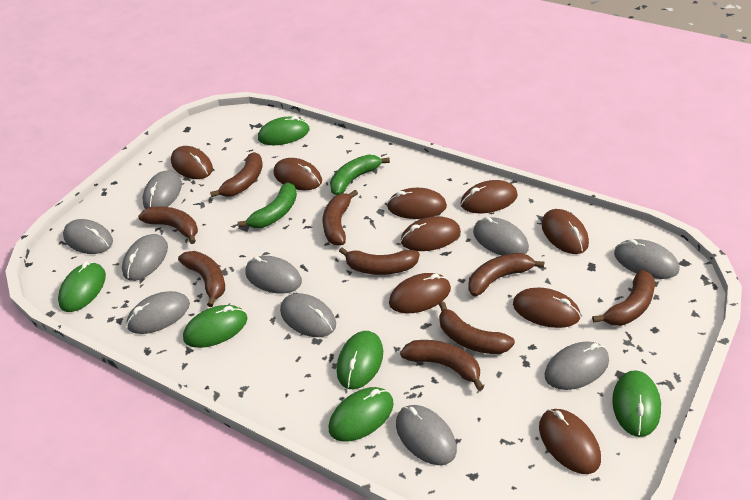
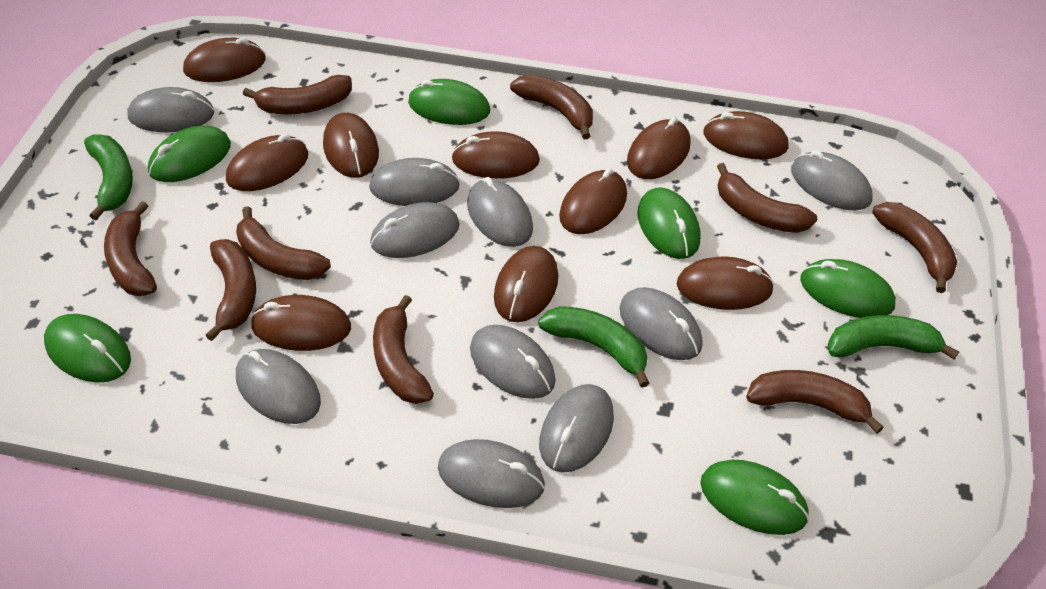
brown mouse: 9 -> 10
green banana: 2 -> 3

